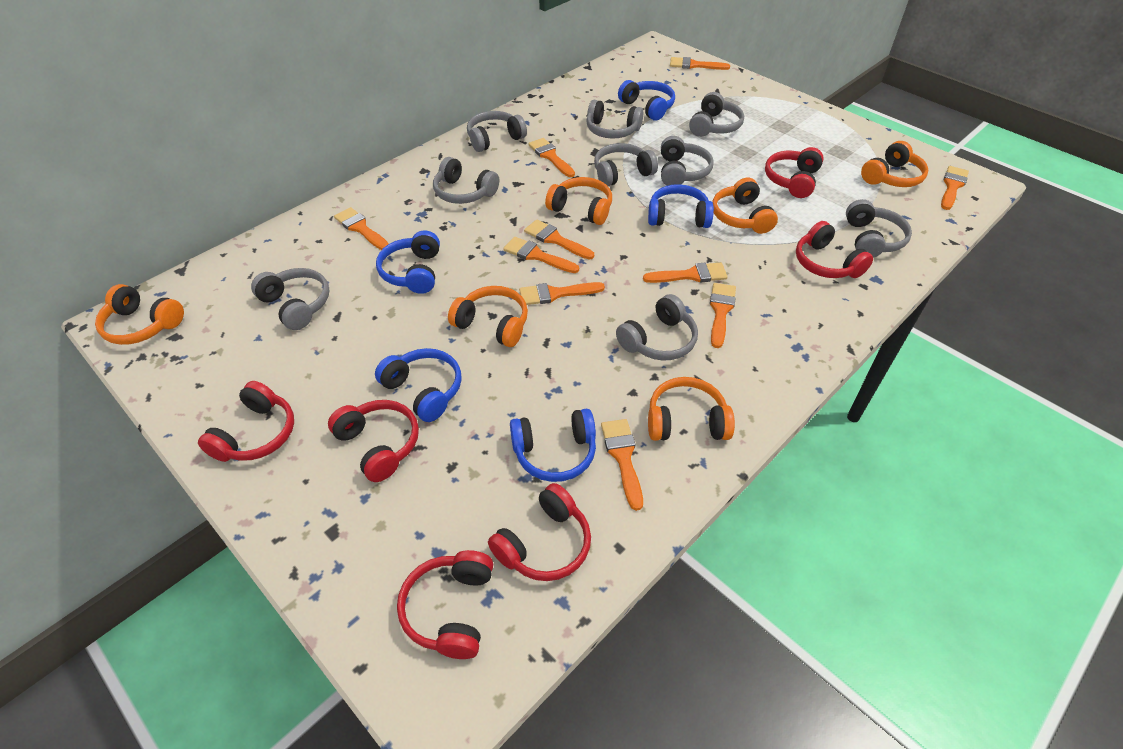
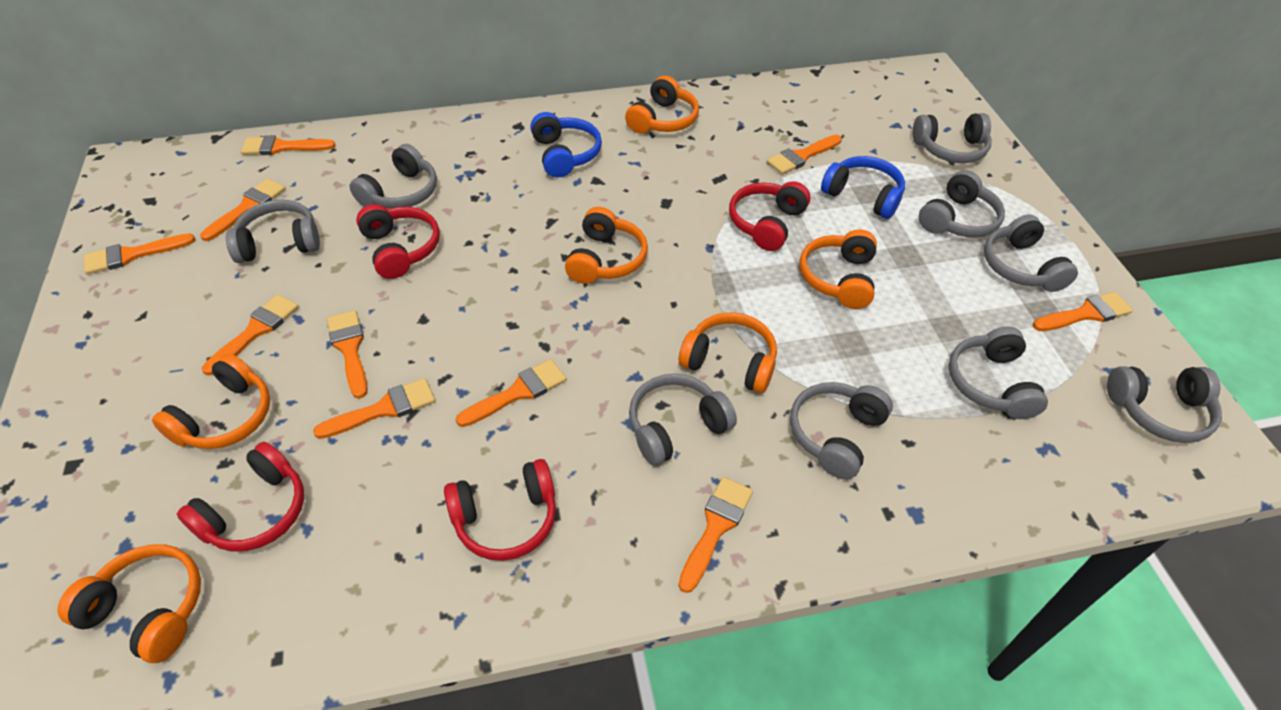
blue headphones: 5 -> 2
red headphones: 6 -> 4

